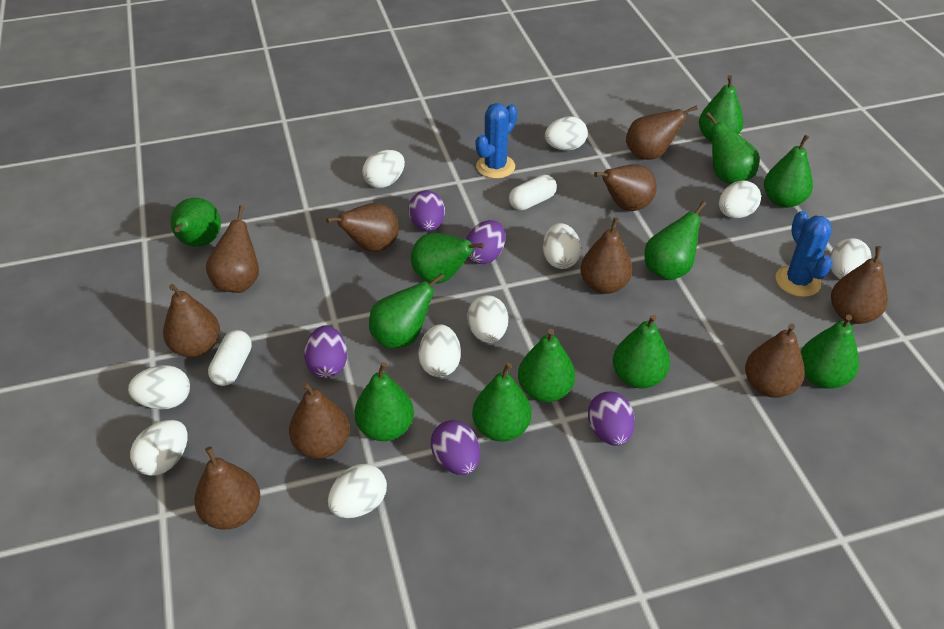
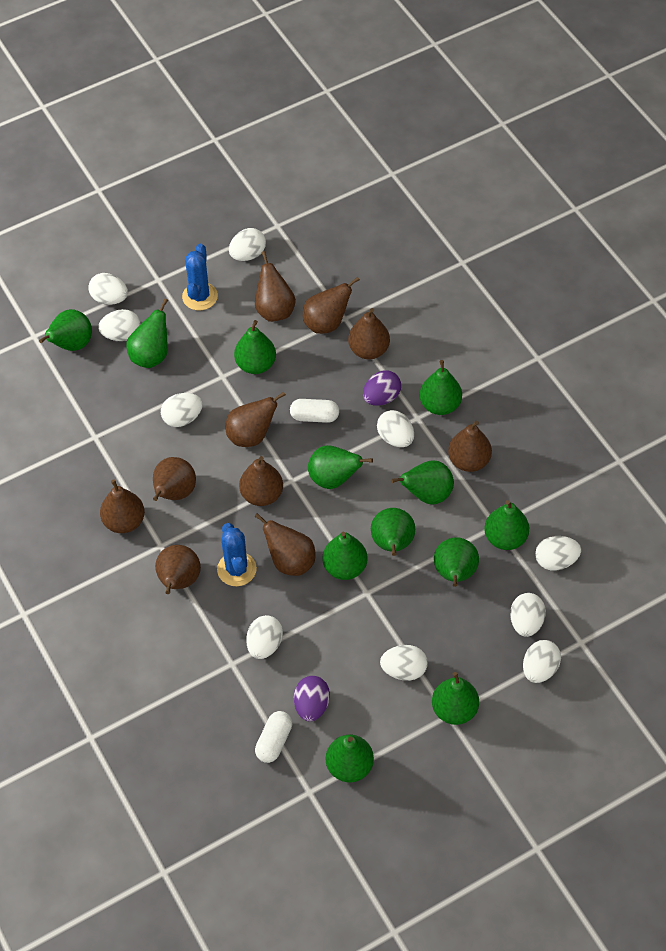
purple egg: 5 -> 2

